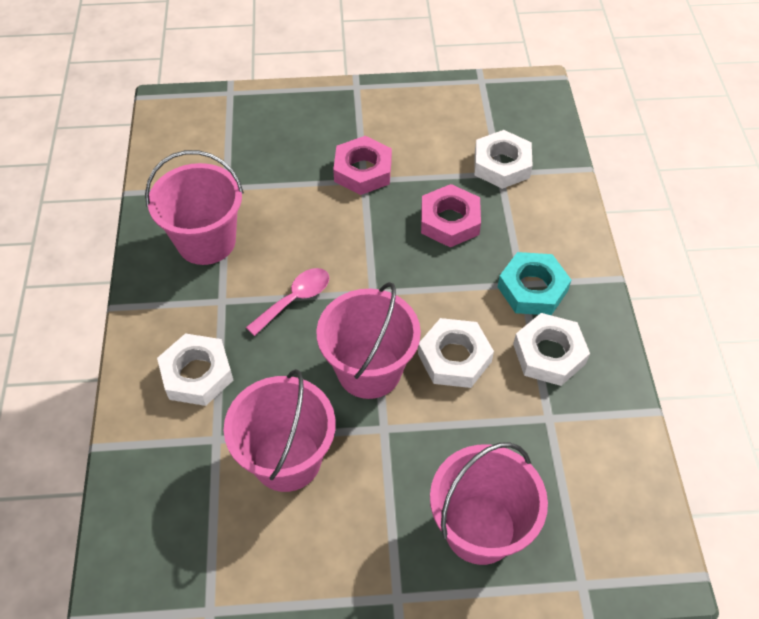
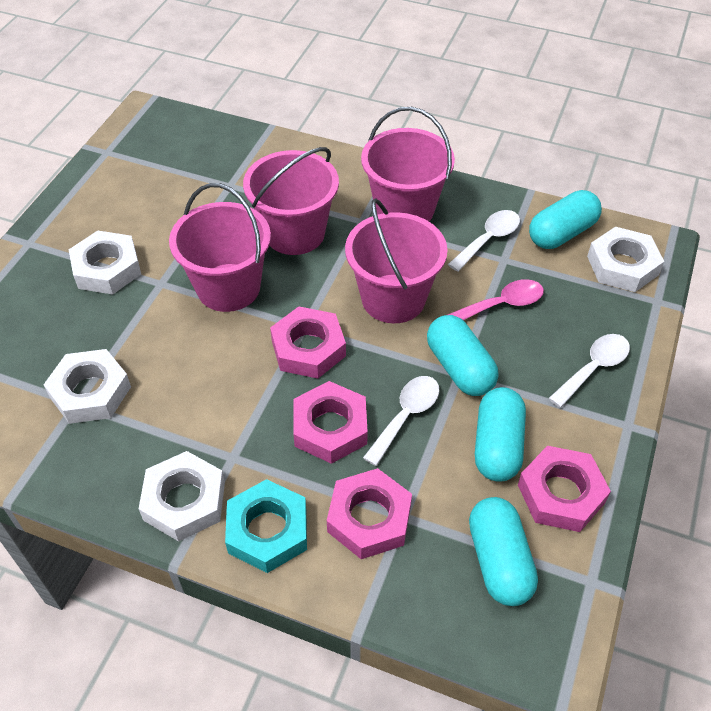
pink nut: 2 -> 4
turquoise capsule: 0 -> 4
white spoon: 0 -> 3

